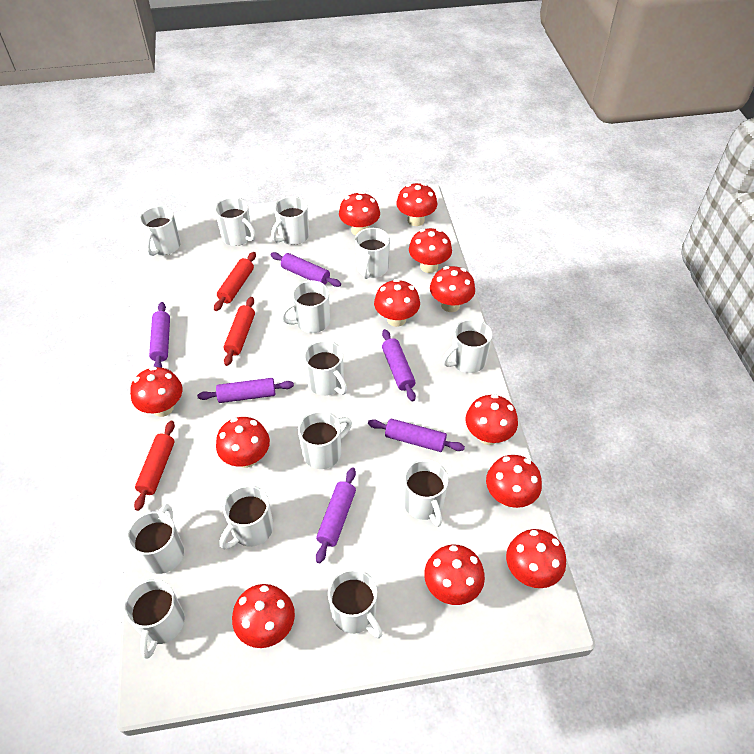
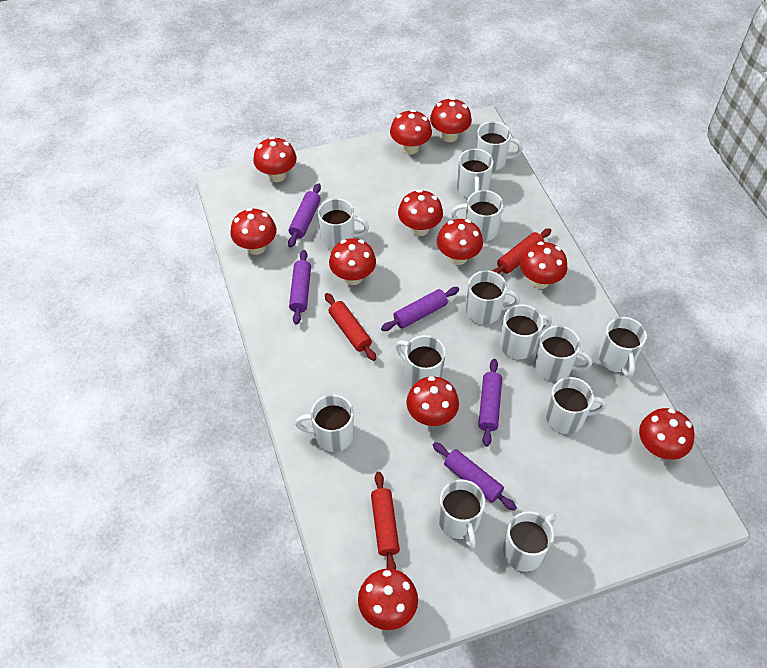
purple rolling pin: 6 -> 5
red mushroom: 12 -> 11

